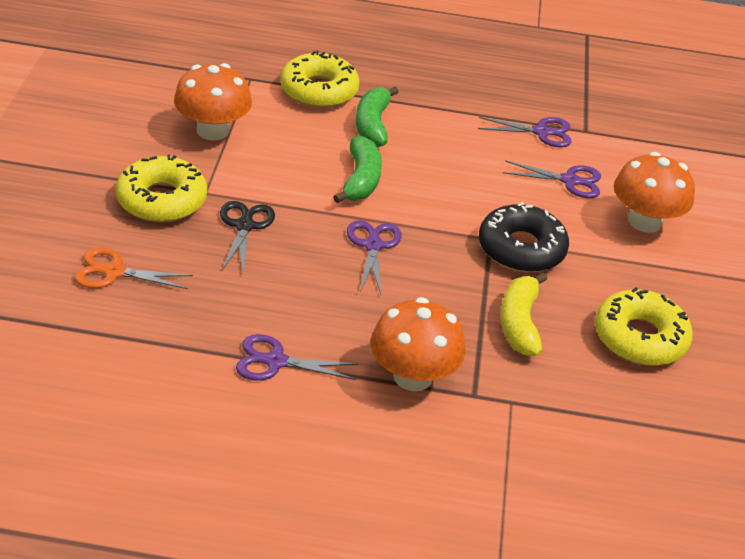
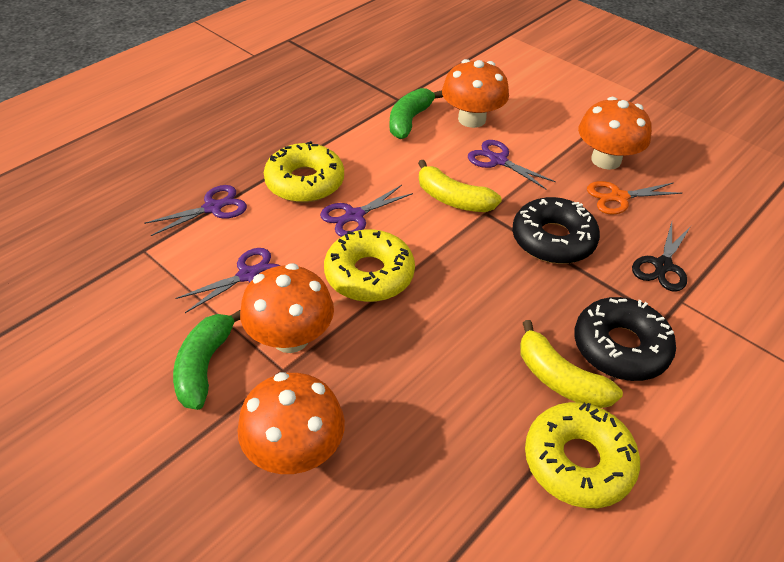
black donut: 1 -> 2
orange mushroom: 3 -> 4
yellow banana: 1 -> 2

